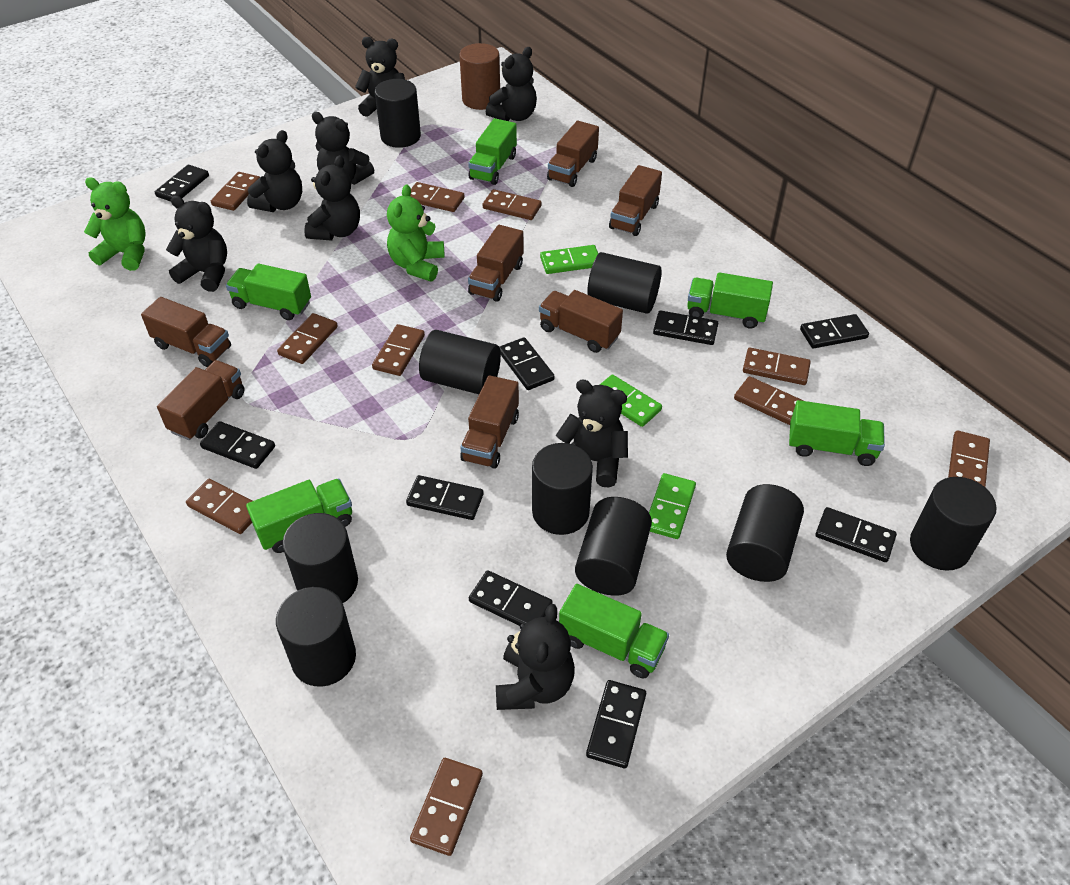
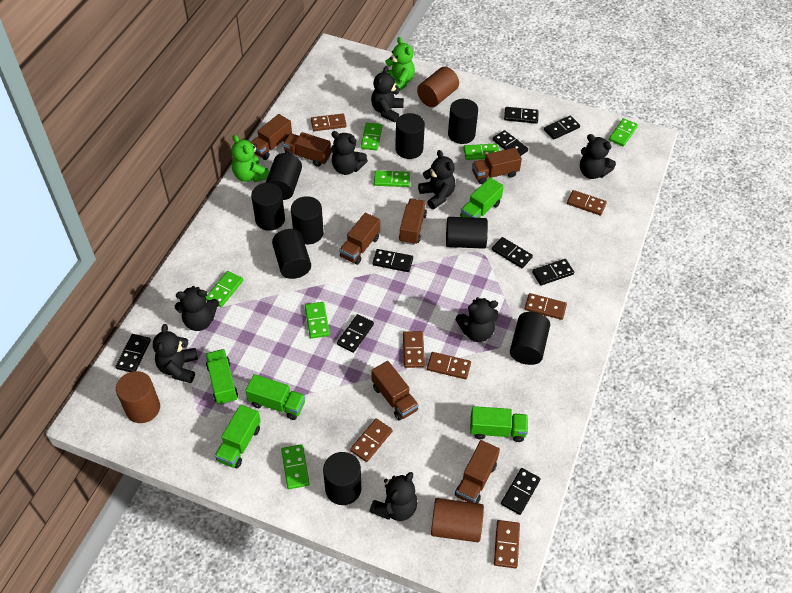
brown cylinder: 1 -> 3
brown domino: 10 -> 7
green domino: 3 -> 7
green truck: 6 -> 5

